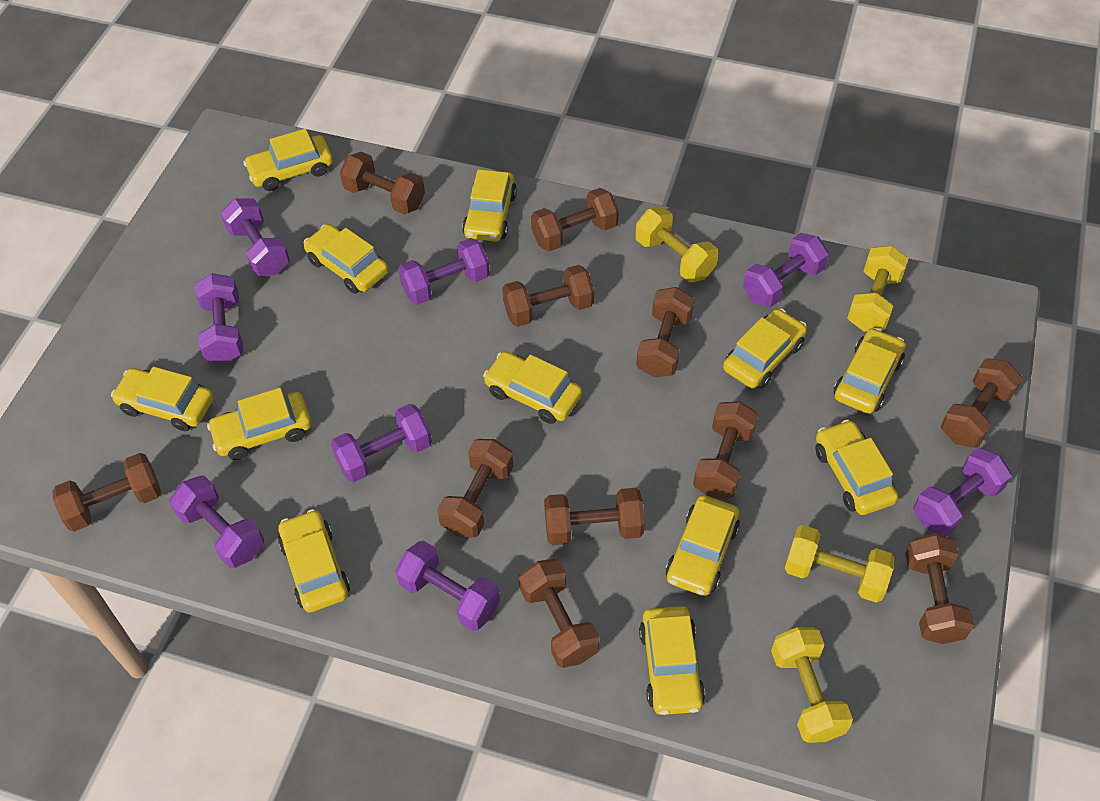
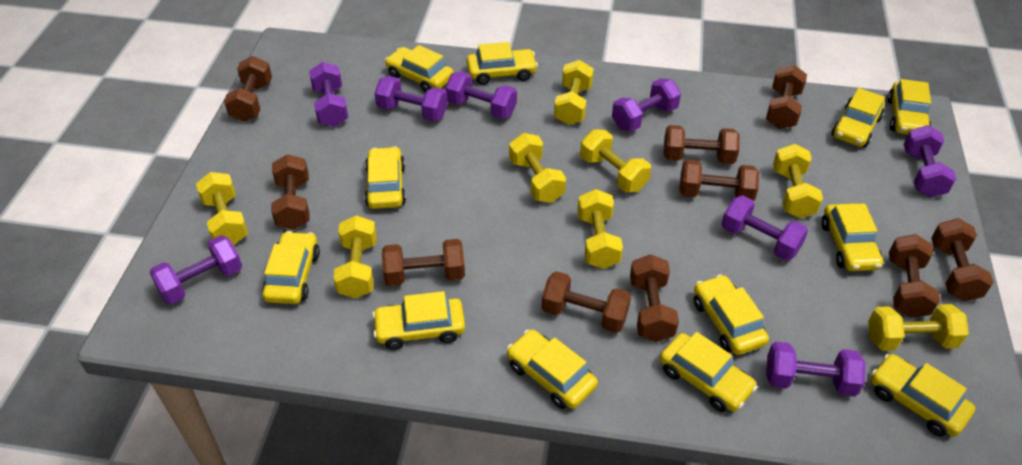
brown dumbbell: 11 -> 10
yellow dumbbell: 4 -> 8

